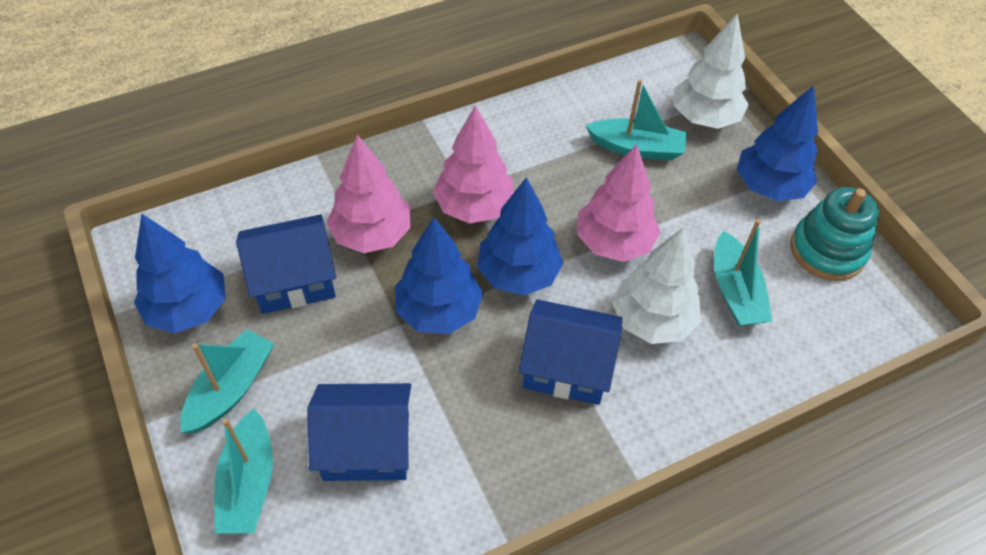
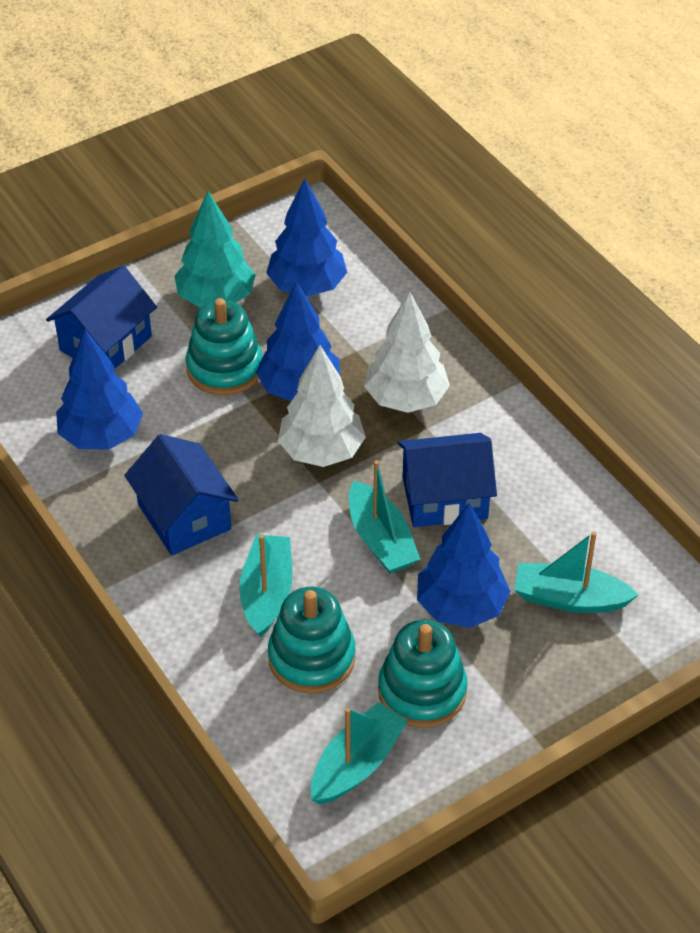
pink tree: 3 -> 0
turquoise stacking toy: 1 -> 3
turquoise tree: 0 -> 1

